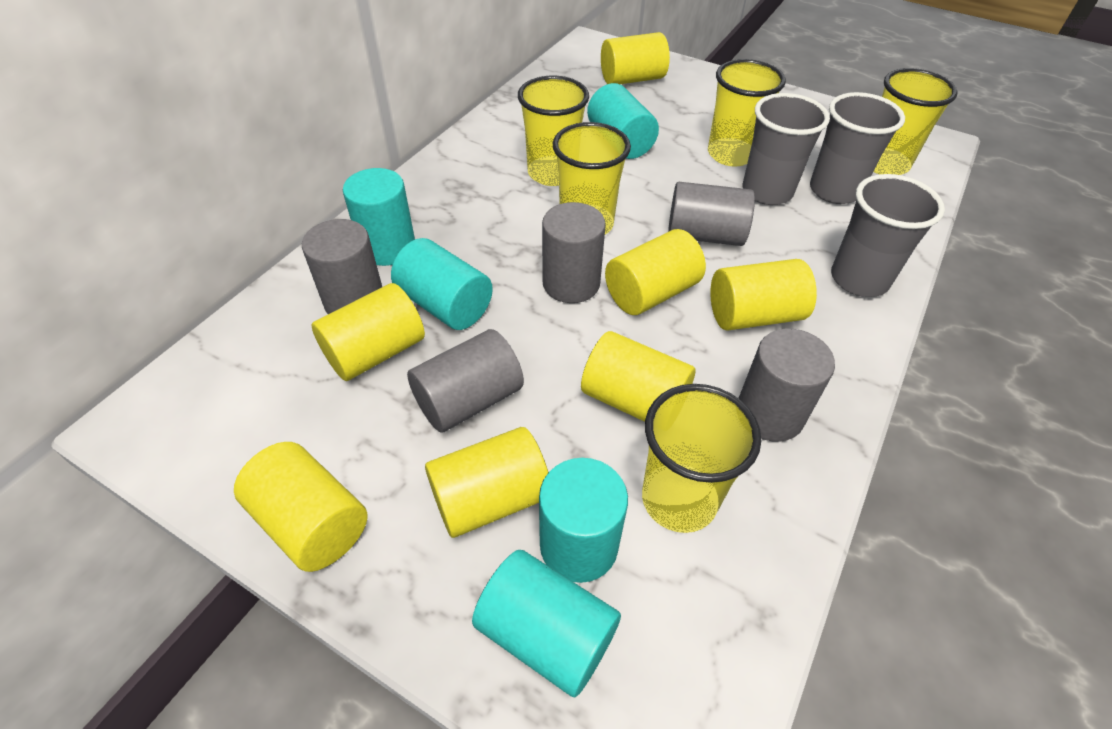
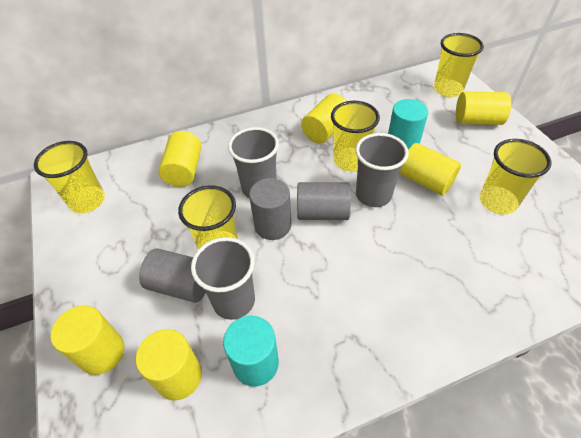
grey cylinder: 5 -> 3
turquoise cylinder: 5 -> 2
yellow cylinder: 7 -> 6

